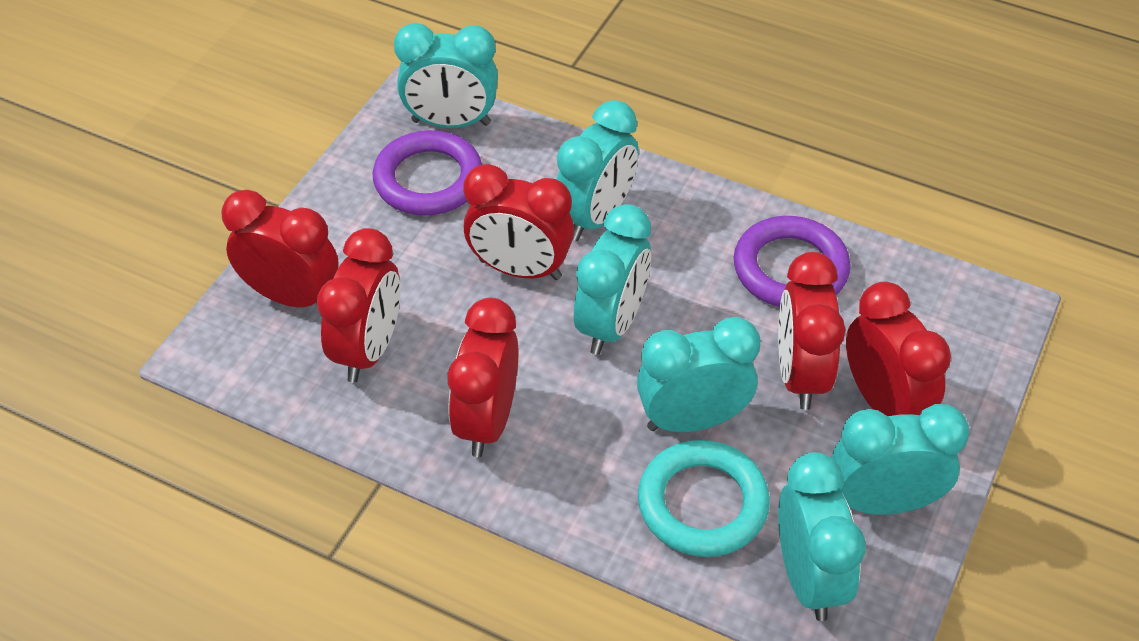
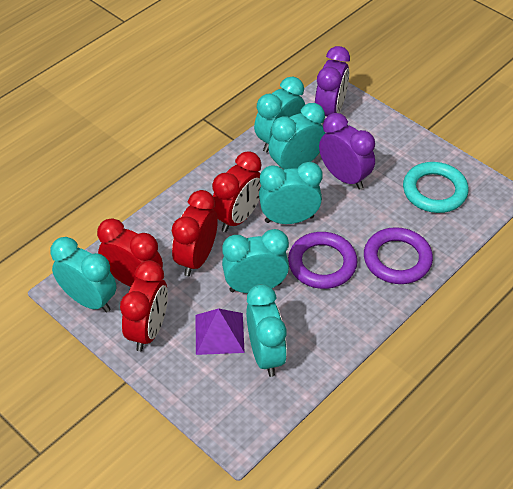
purple clock: 0 -> 2
purple pyramid: 0 -> 1
red clock: 6 -> 4

